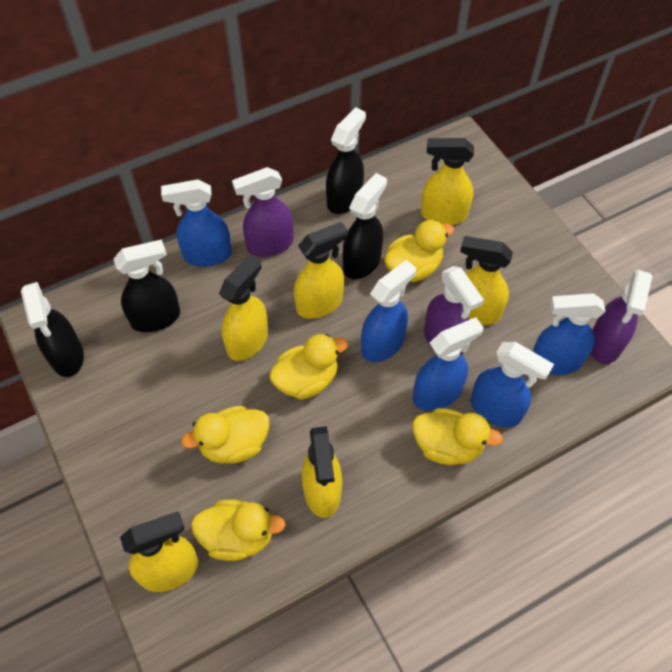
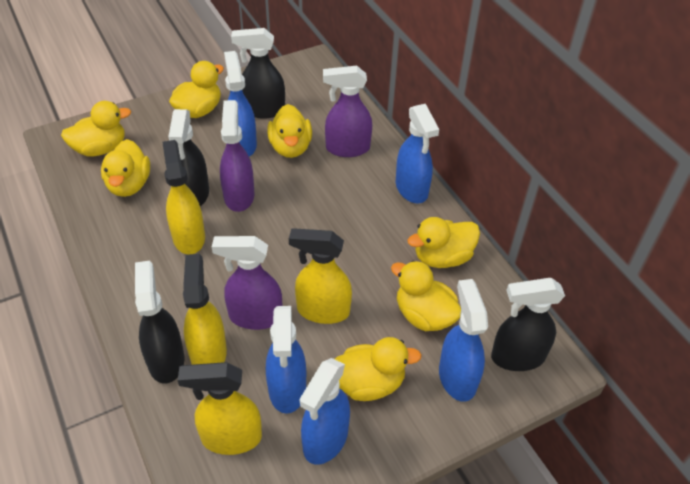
yellow duck: 5 -> 7
yellow spray bottle: 6 -> 4

